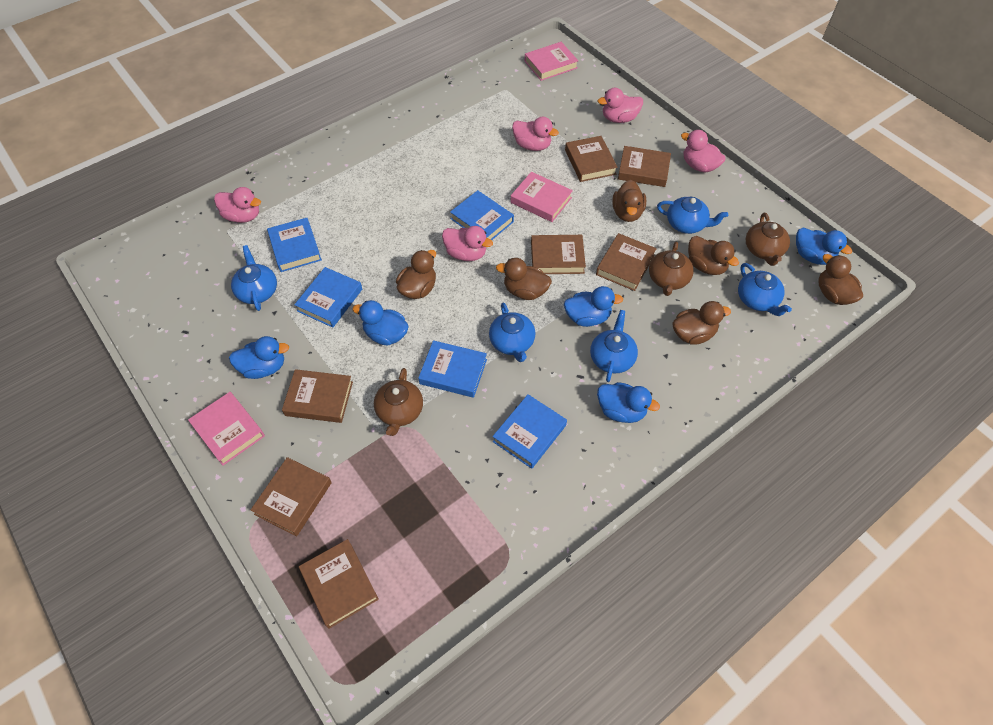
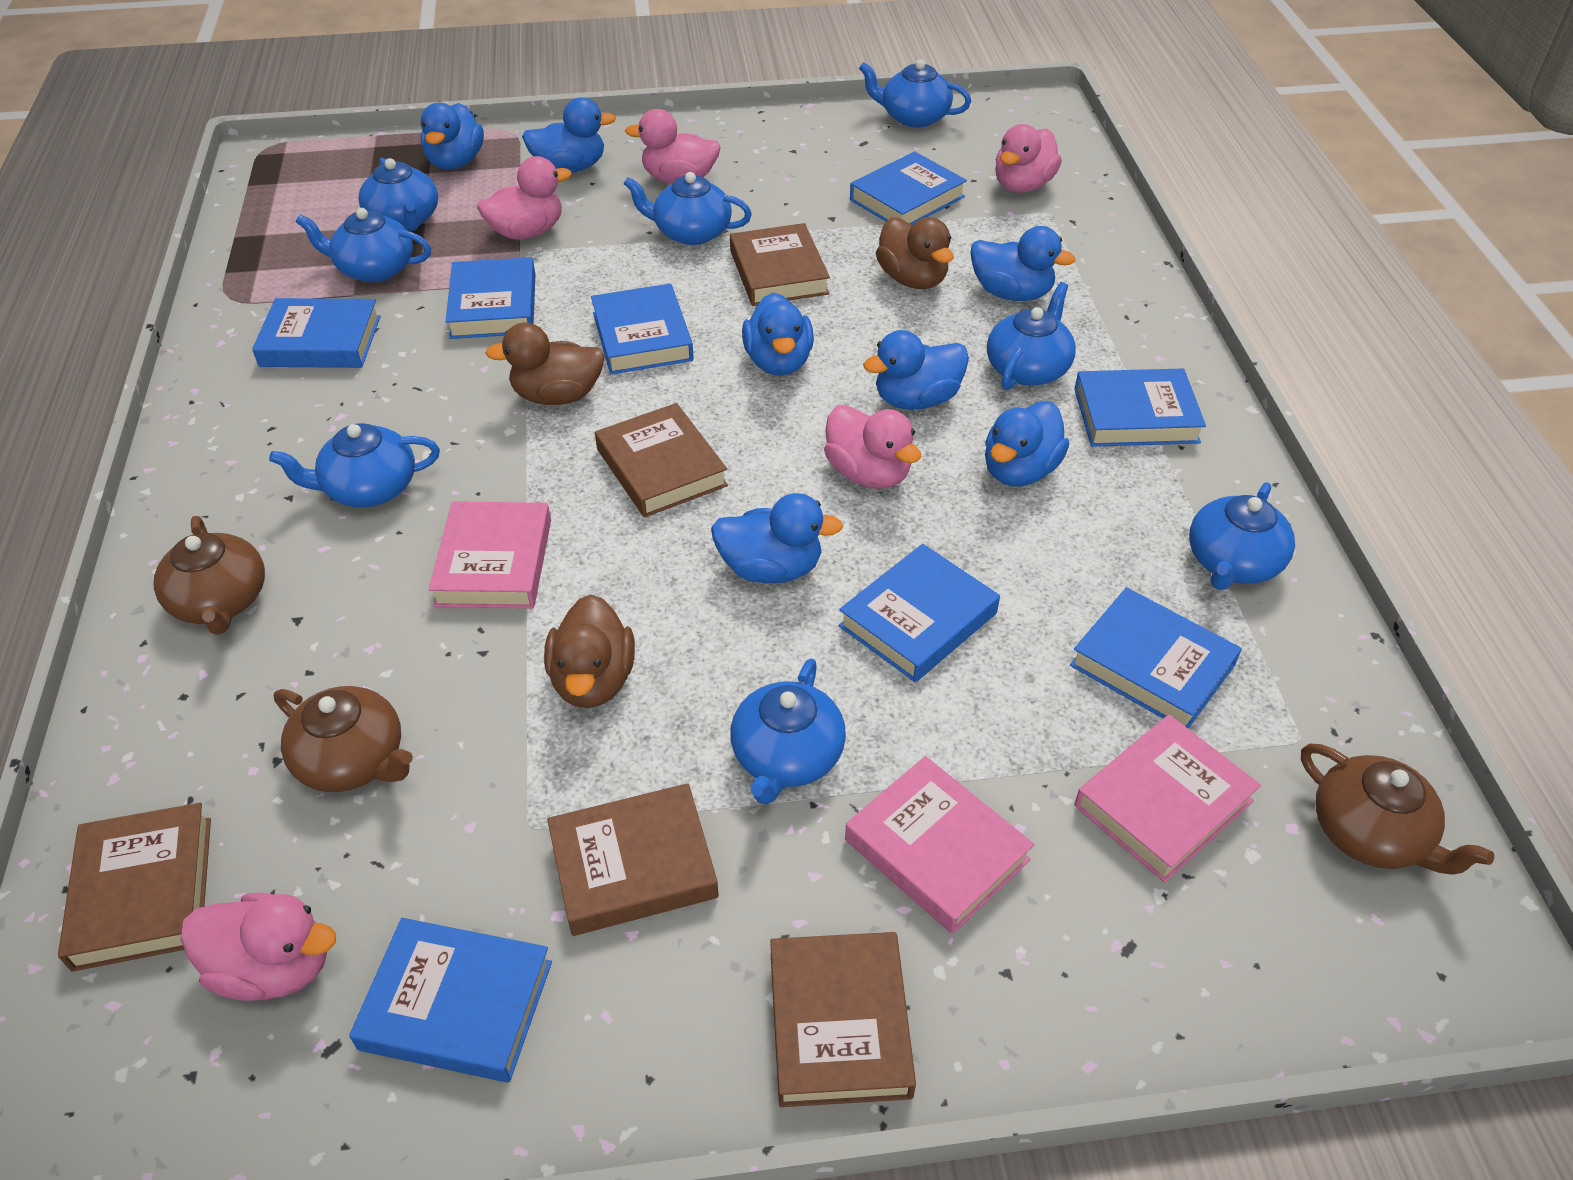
blue book: 5 -> 8
blue duck: 5 -> 7
blue teapot: 5 -> 8
brown book: 7 -> 5
brown duck: 6 -> 3

